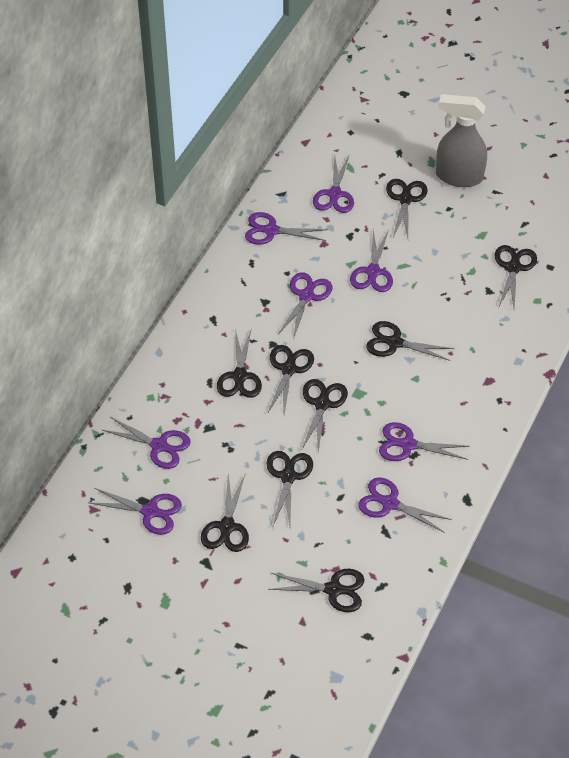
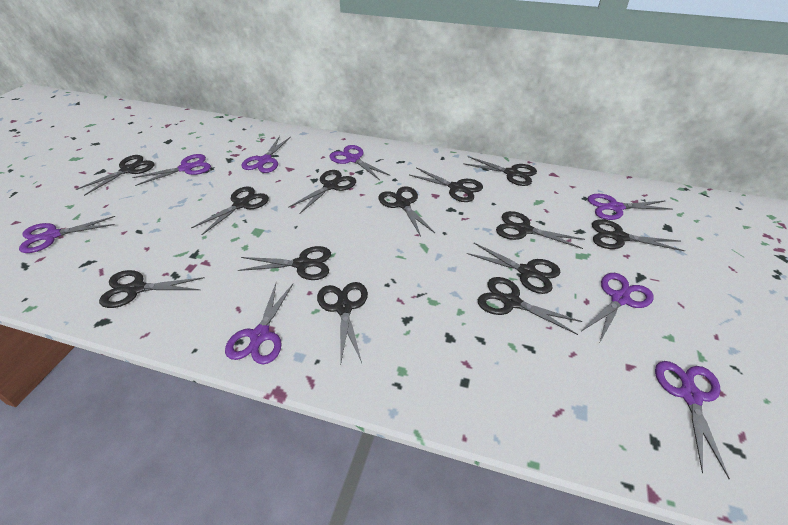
black scissors: 9 -> 13
grey spray bottle: 1 -> 0

